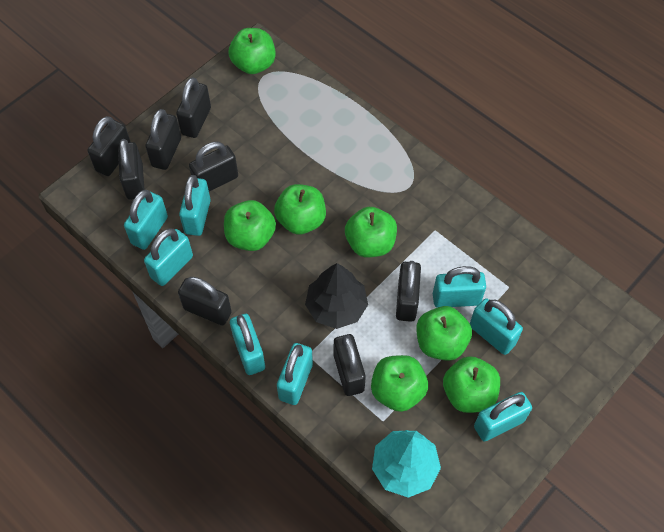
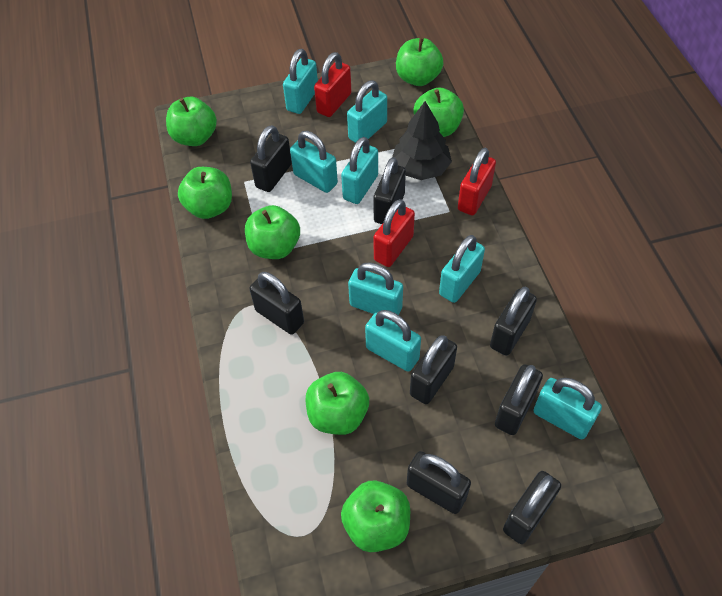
red padlock: 0 -> 3
turquoise tree: 1 -> 0

